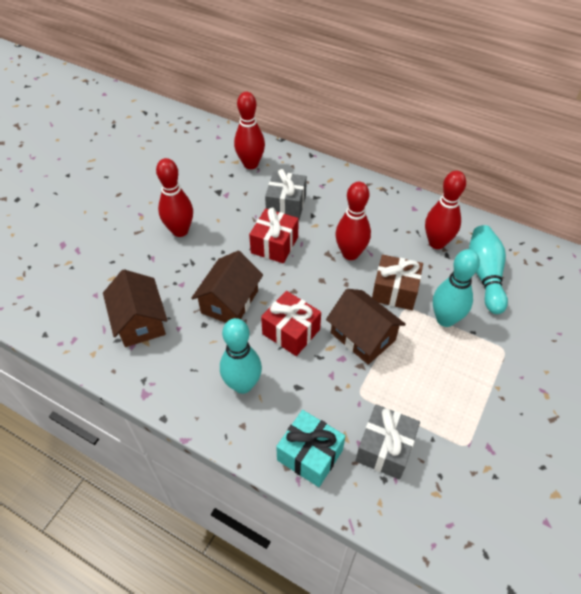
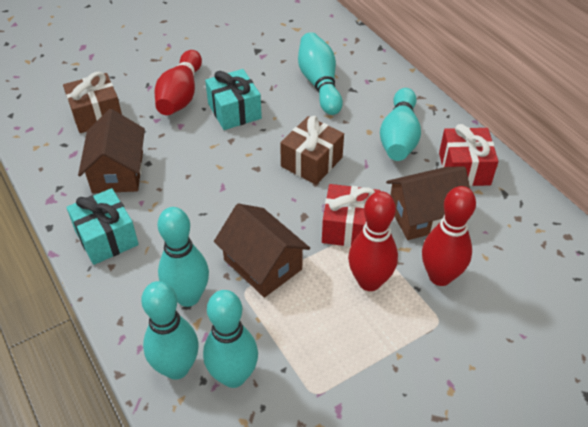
brown gift: 1 -> 2
grey gift: 2 -> 0
red bowling pin: 4 -> 3
turquoise bowling pin: 3 -> 5
turquoise gift: 1 -> 2

